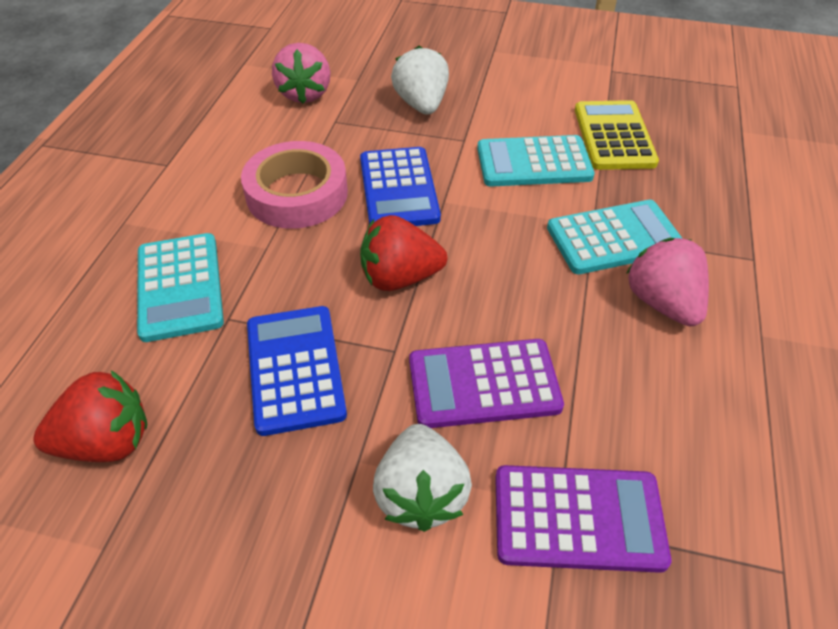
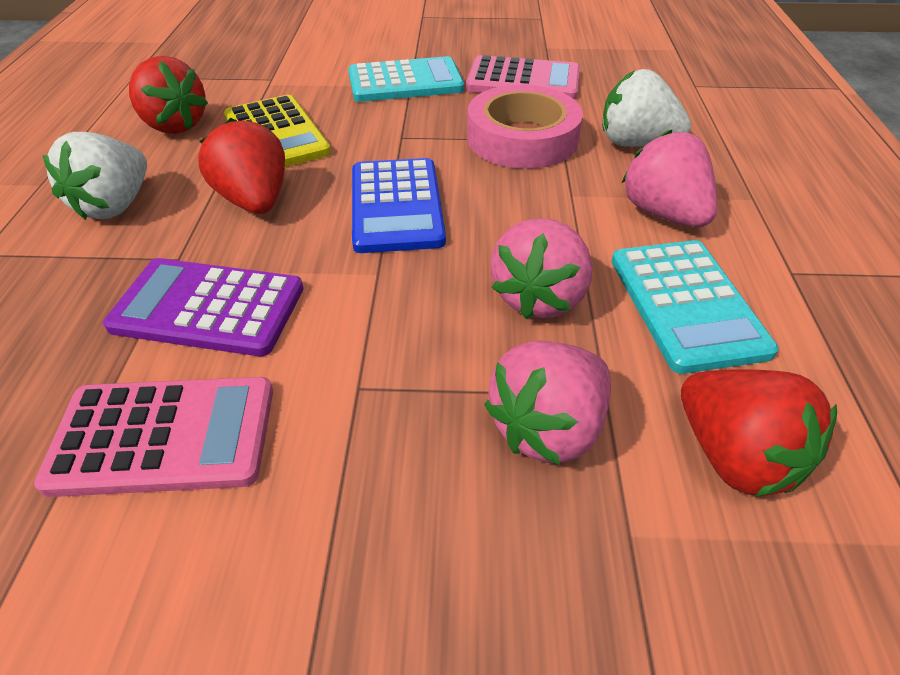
blue calculator: 2 -> 1
pink calculator: 0 -> 2
pink strawberry: 2 -> 3
purple calculator: 2 -> 1
red strawberry: 2 -> 3
turquoise calculator: 3 -> 2

